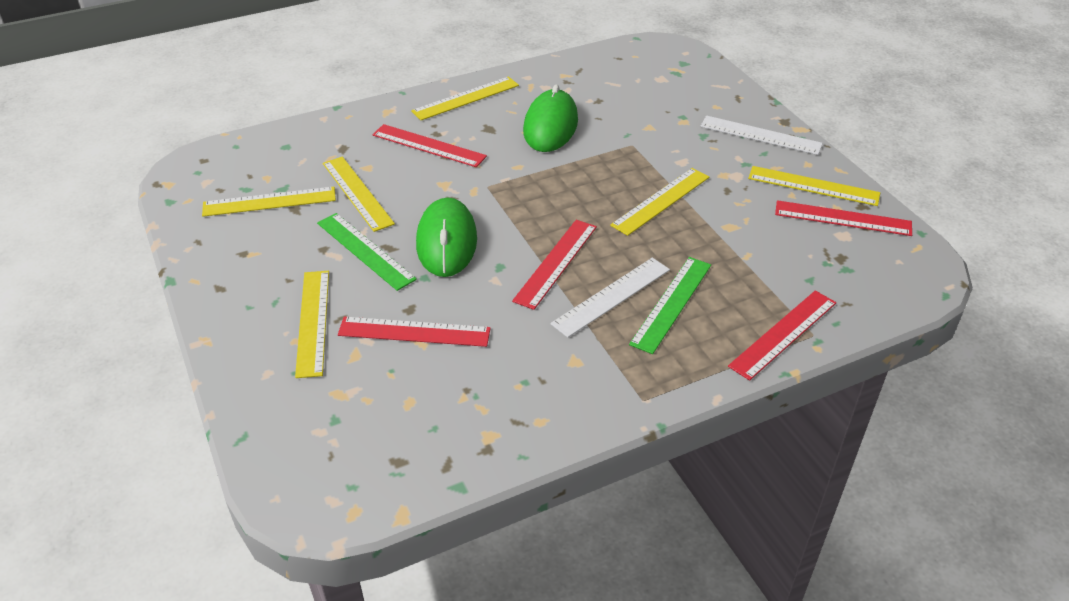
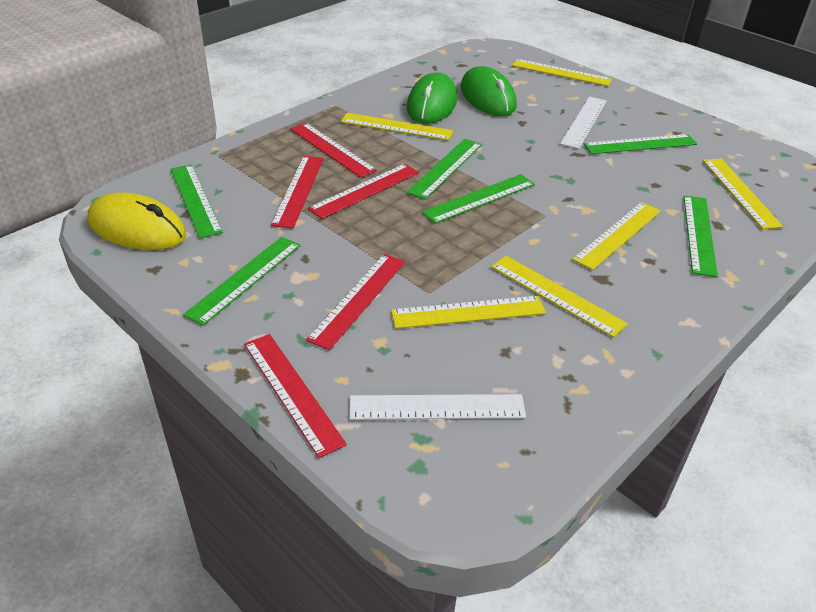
green ruler: 2 -> 6
yellow mouse: 0 -> 1

